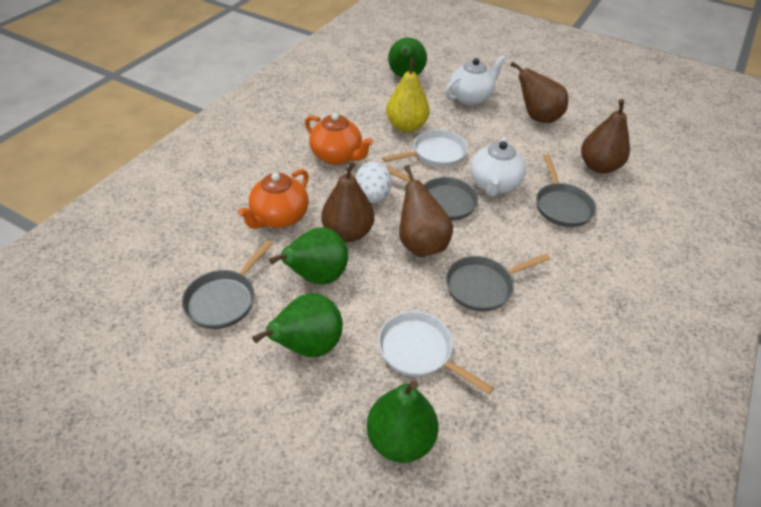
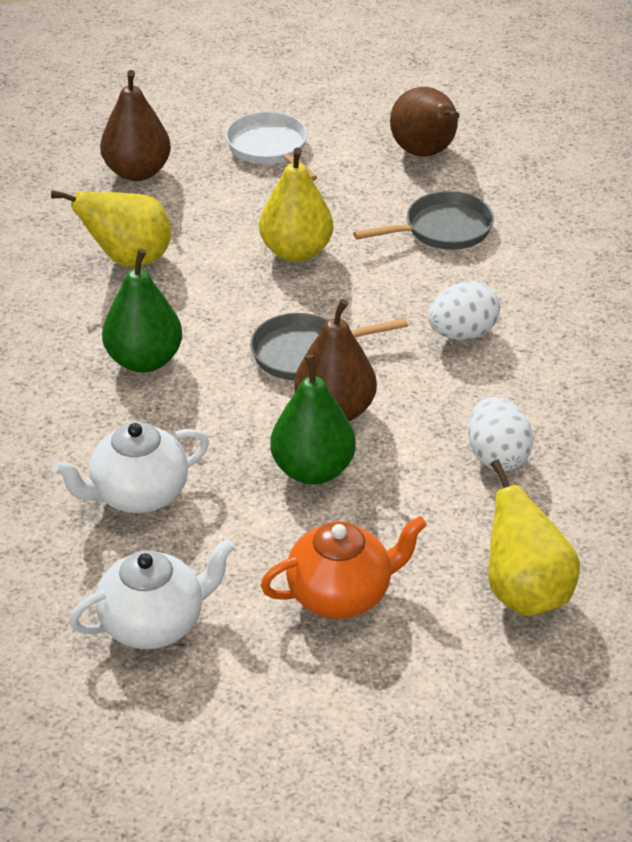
brown pear: 4 -> 3
green pear: 4 -> 2
grey pan: 4 -> 2
orange teapot: 2 -> 1
white egg: 1 -> 2
white pan: 2 -> 1
yellow pear: 1 -> 3

